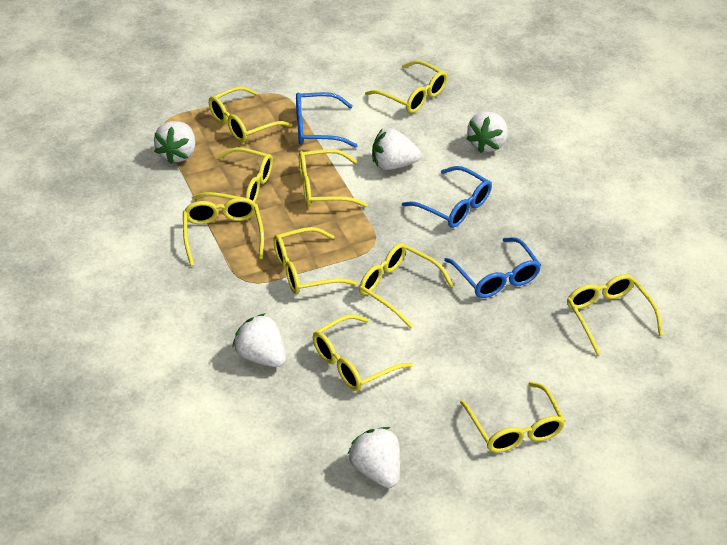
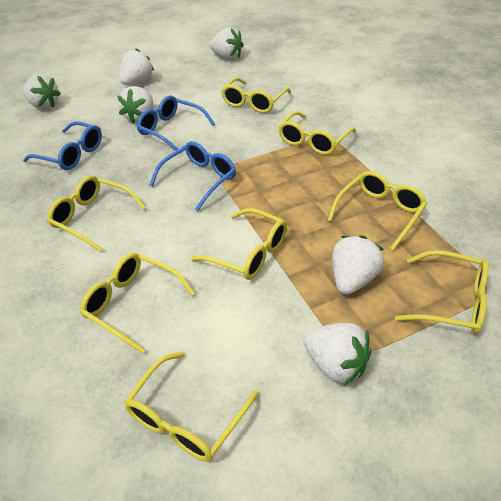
white strawberry: 5 -> 6
yellow glasses: 10 -> 8

